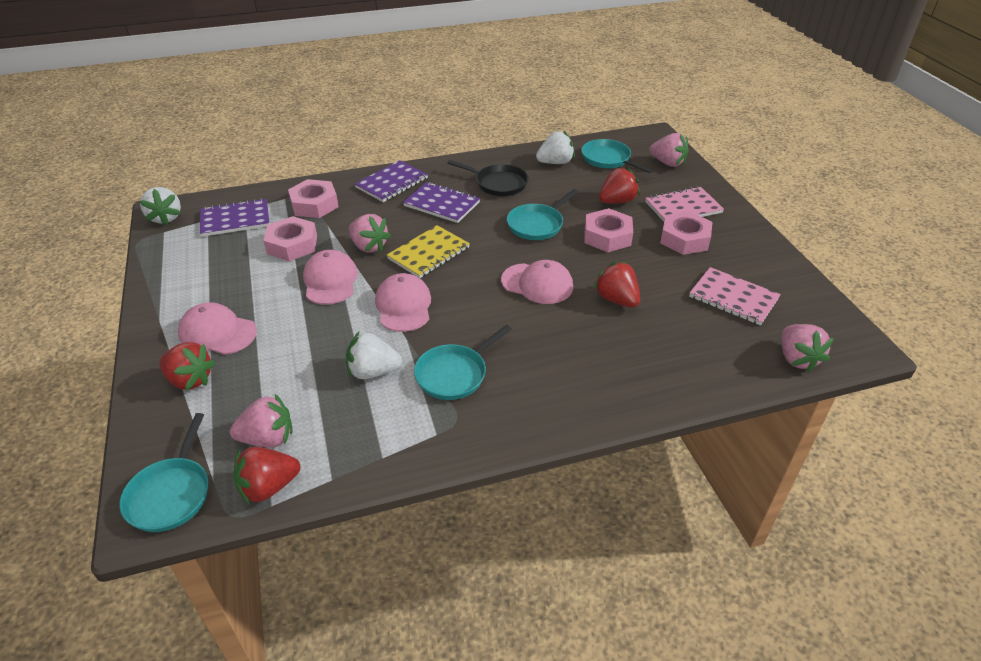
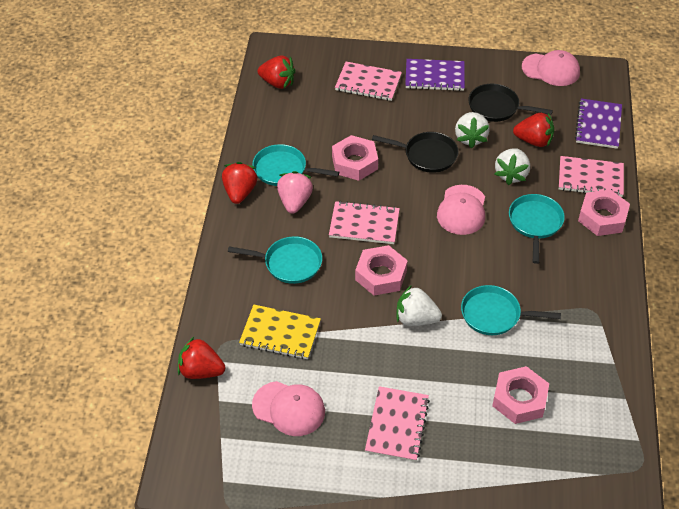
black pan: 1 -> 2
pink cap: 4 -> 3
pink notebook: 2 -> 4
pink strawberry: 4 -> 1
purple notebook: 3 -> 2

